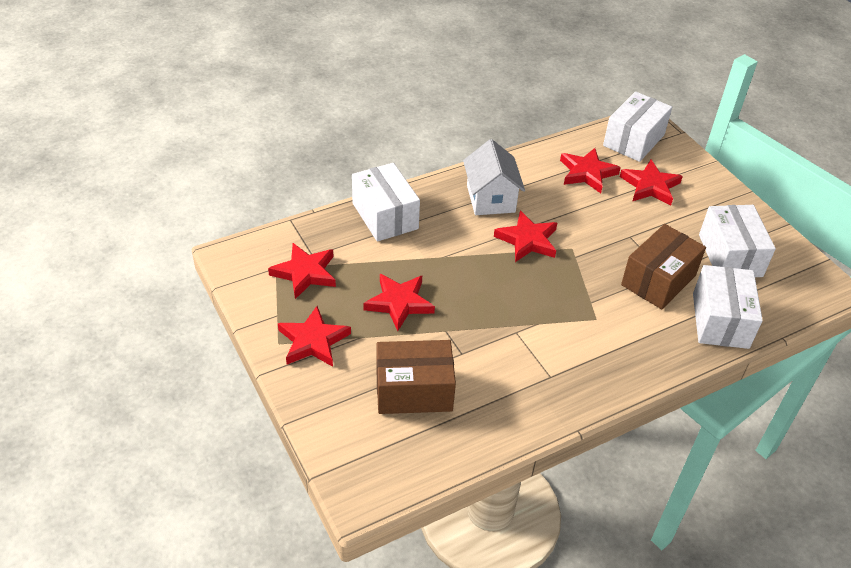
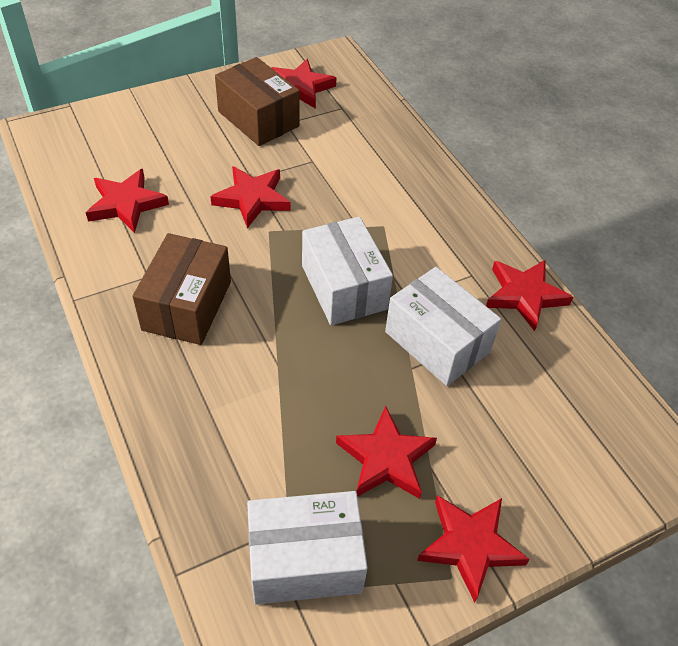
white box: 4 -> 3
white house: 1 -> 0

